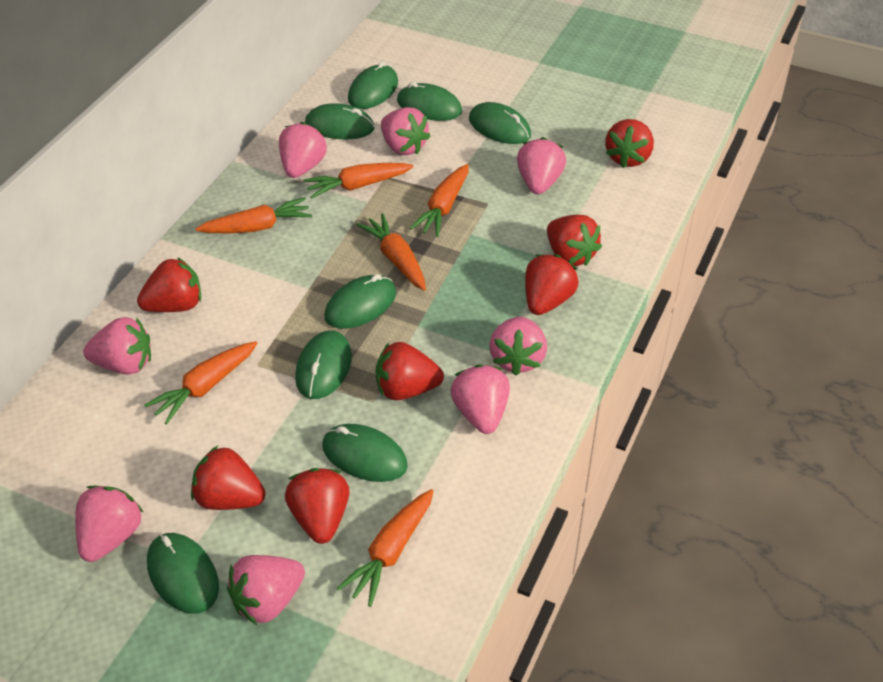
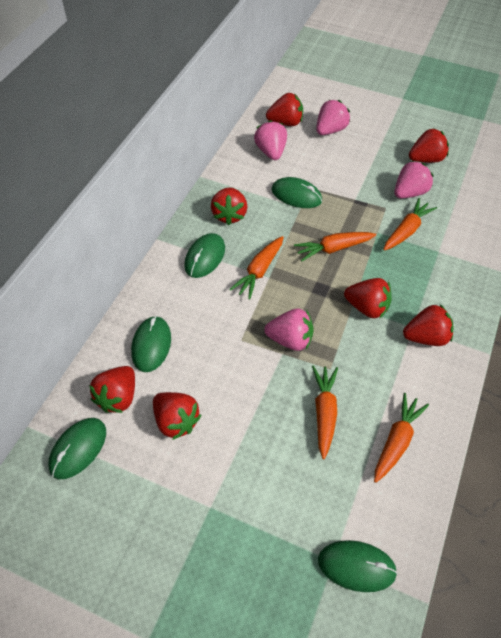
green mouse: 8 -> 5
orange carrot: 6 -> 5
pink strawberry: 8 -> 4

